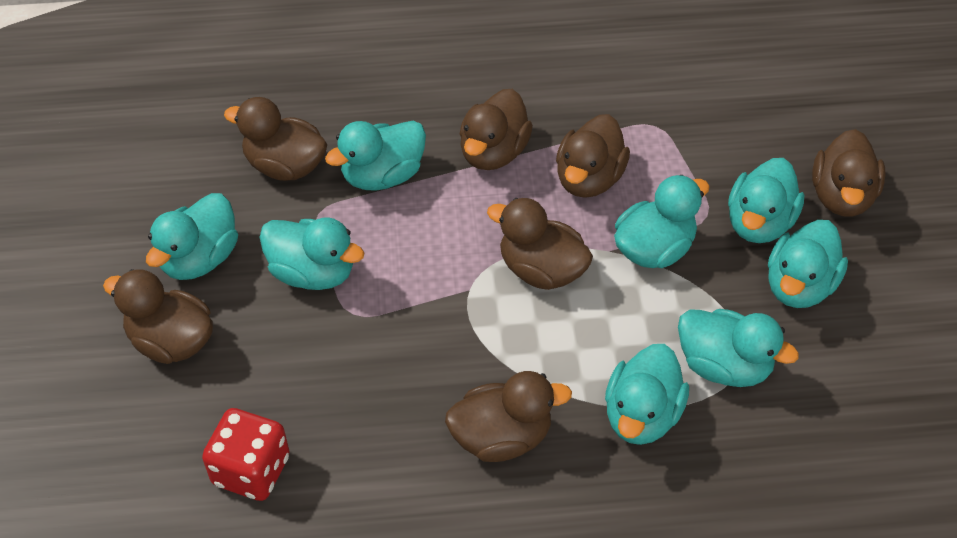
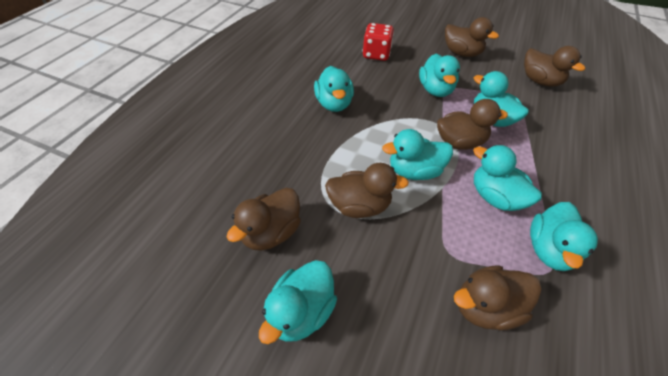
brown duck: 7 -> 6
turquoise duck: 8 -> 7

